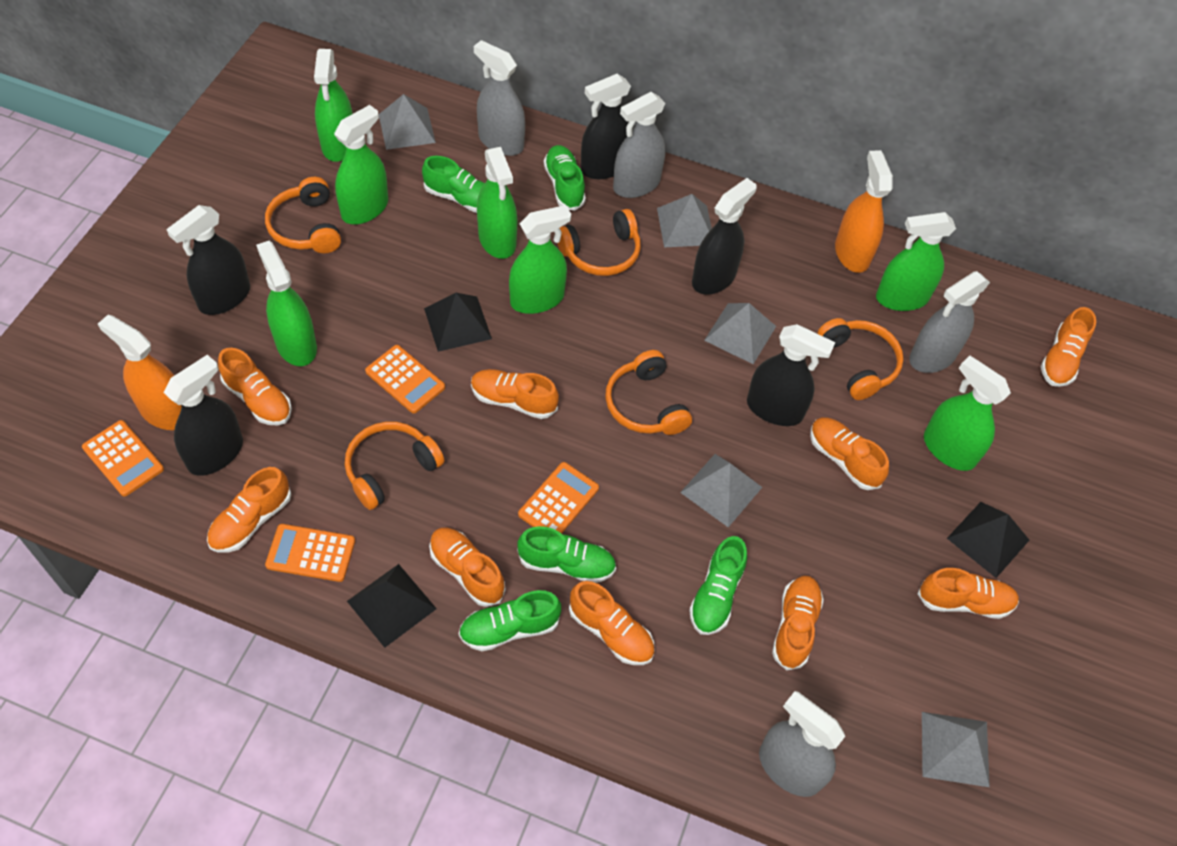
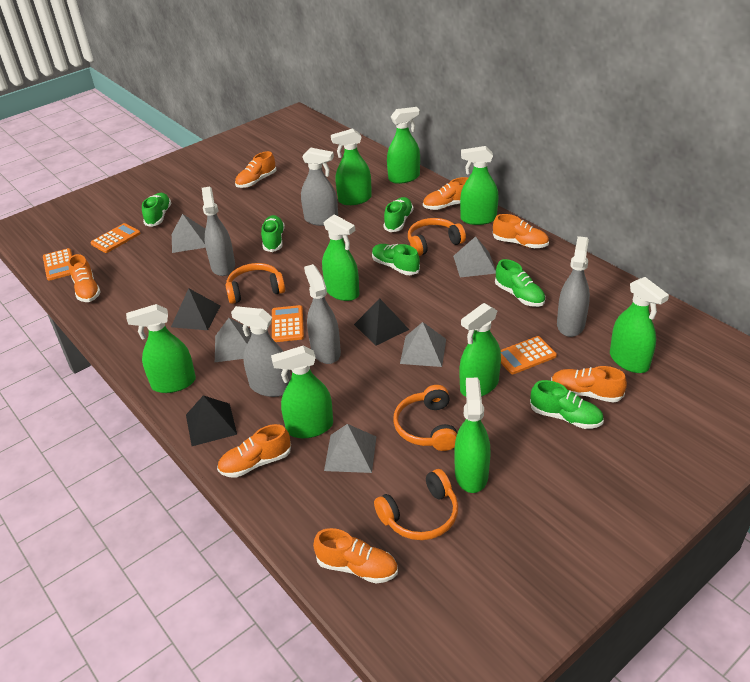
black spray bottle: 5 -> 0
green shoe: 5 -> 6
green spray bottle: 7 -> 9
grey spray bottle: 4 -> 5
orange headphones: 5 -> 4
orange shoe: 9 -> 7
orange spray bottle: 2 -> 0

